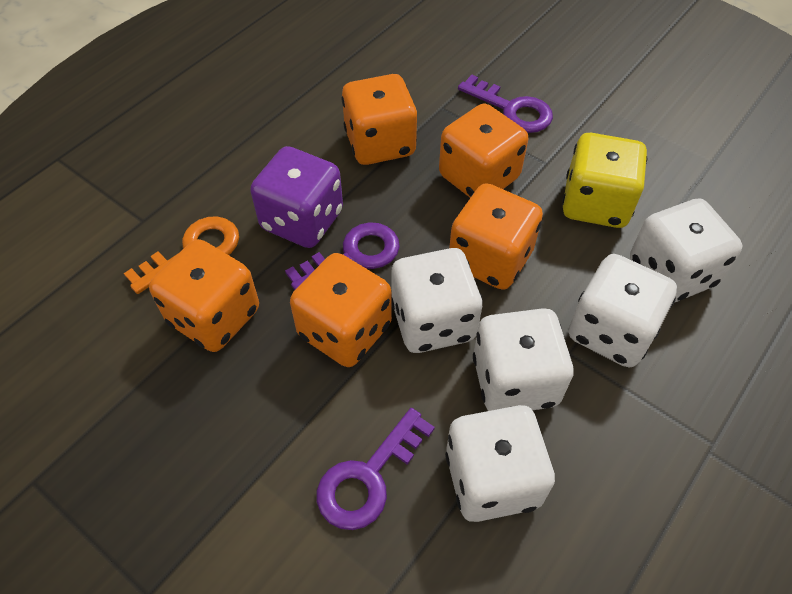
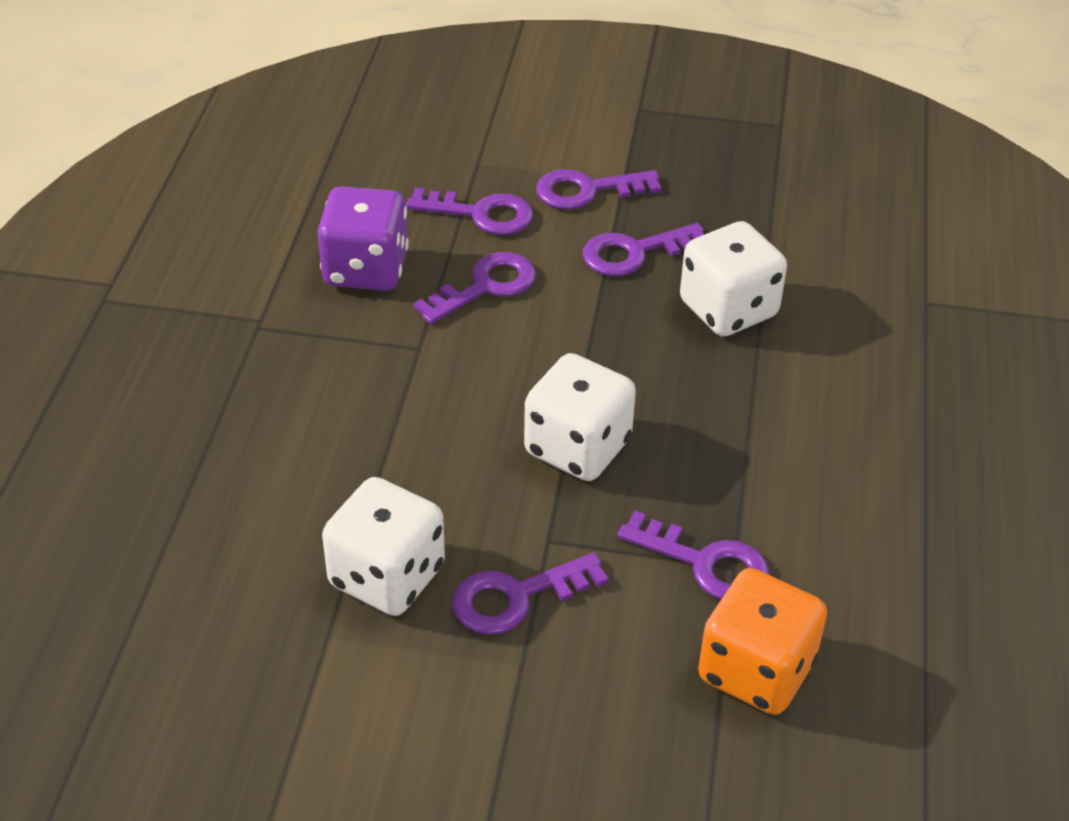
orange dice: 5 -> 1
orange key: 1 -> 0
purple key: 3 -> 6
white dice: 5 -> 3
yellow dice: 1 -> 0

